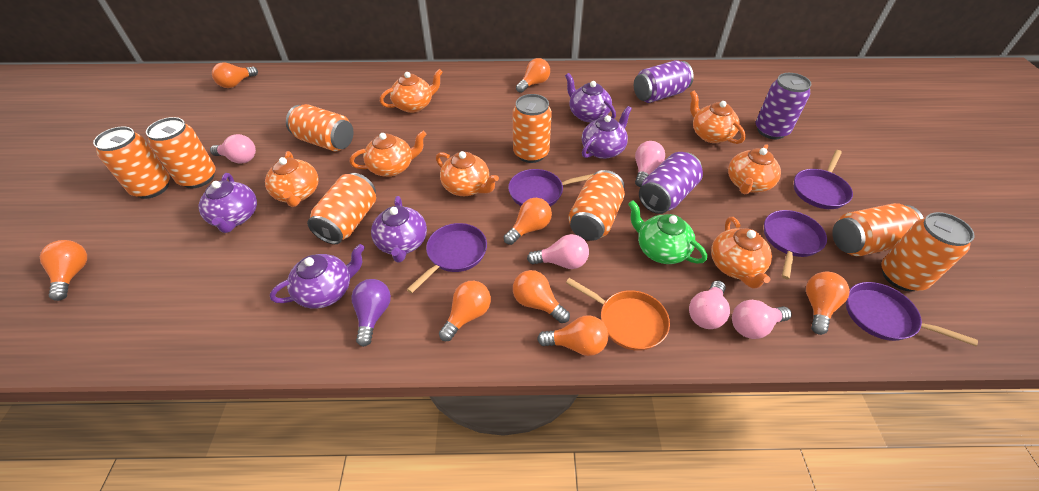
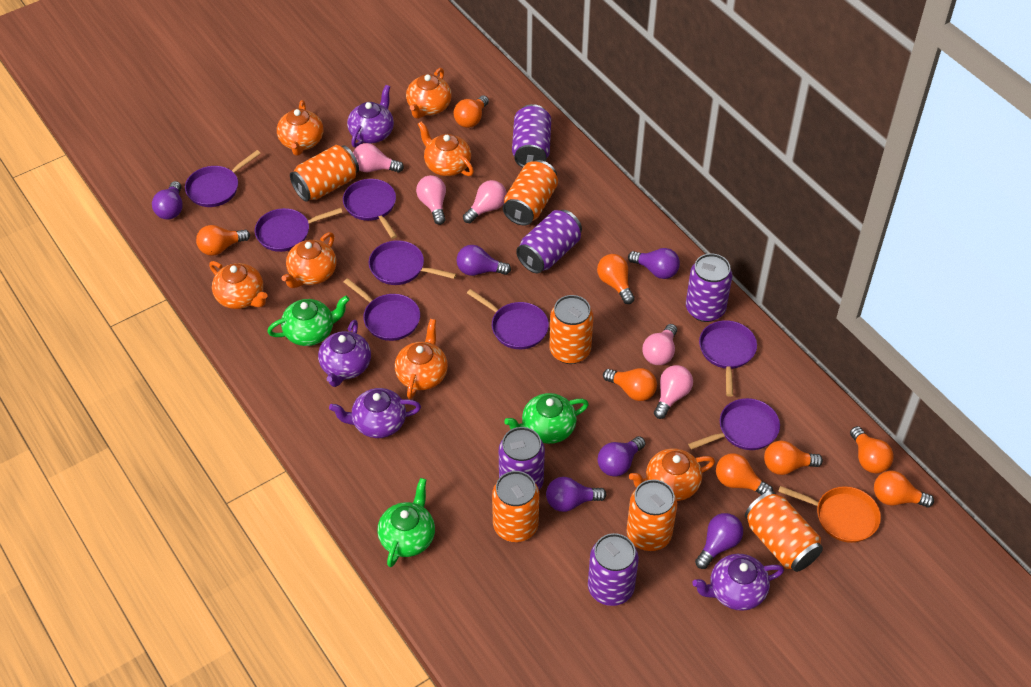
green teapot: 1 -> 3
orange can: 8 -> 6
purple can: 3 -> 5
purple light bulb: 1 -> 6
purple pan: 5 -> 8
purple teapot: 5 -> 4

